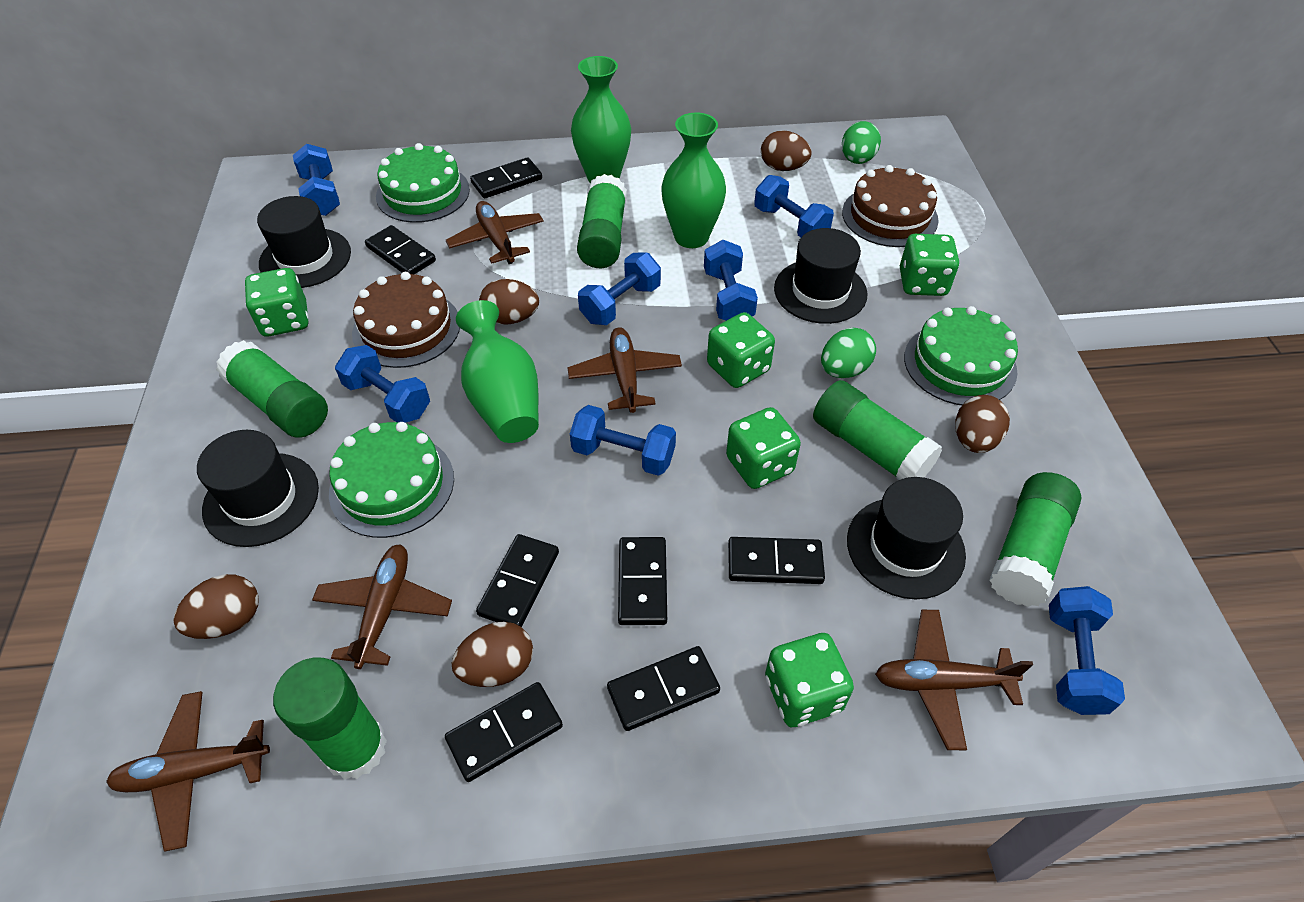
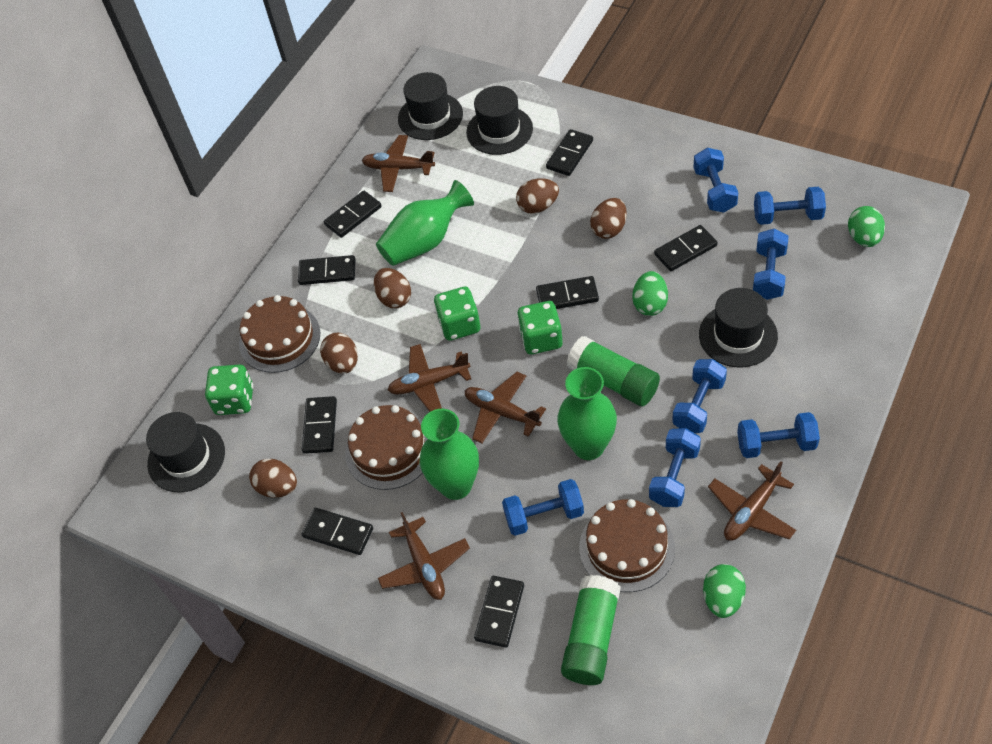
black domino: 7 -> 8
brown cake: 2 -> 3
green cake: 3 -> 0
green dice: 5 -> 3
green egg: 2 -> 3
green glue stick: 5 -> 2

